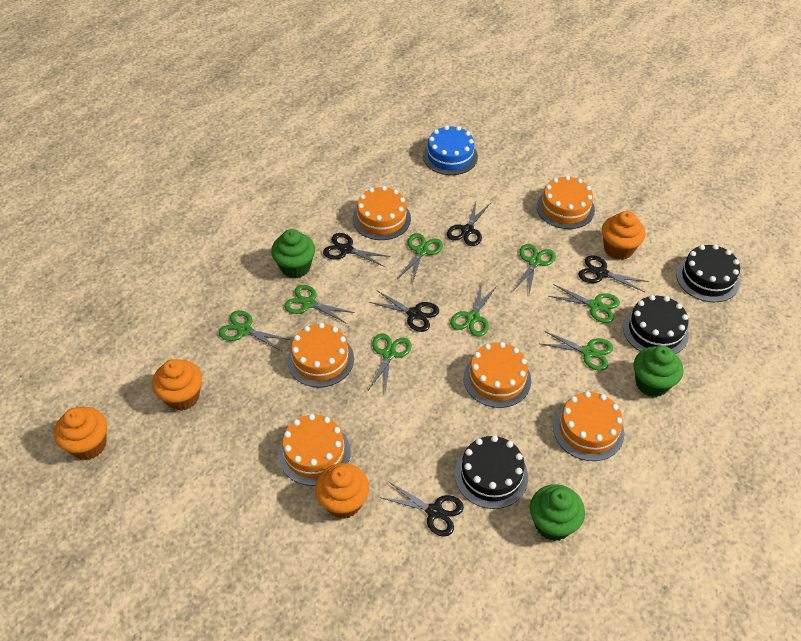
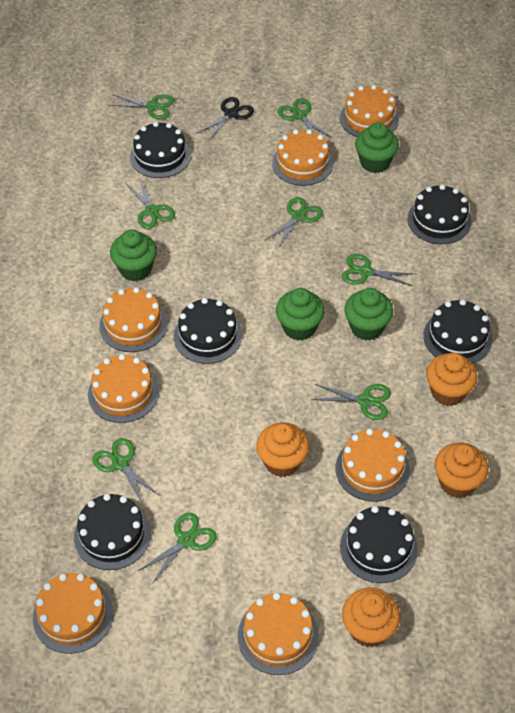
black cake: 3 -> 6
black scissors: 5 -> 1
blue cake: 1 -> 0
green cupcake: 3 -> 4
orange cake: 6 -> 7

